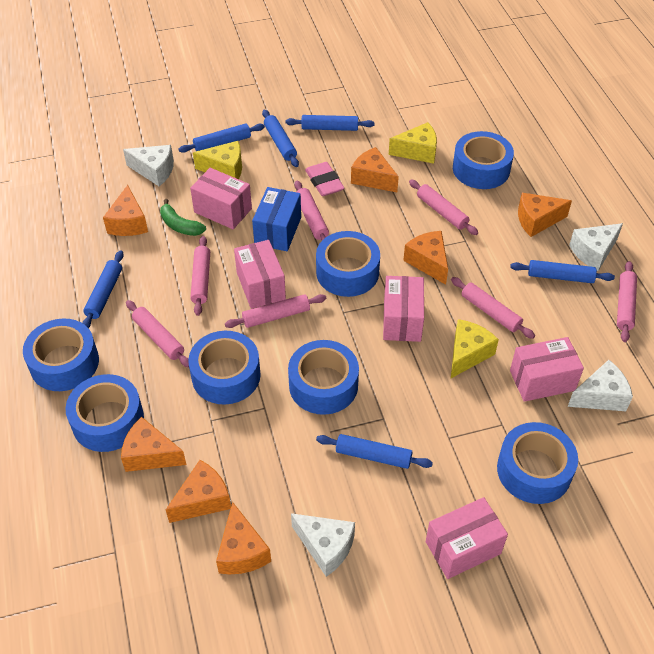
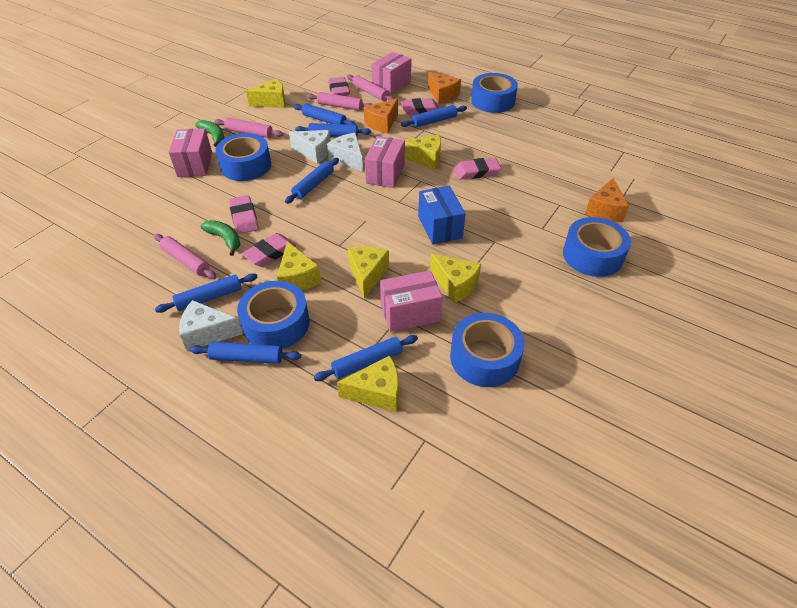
blue rolling pin: 6 -> 7
blue tape: 7 -> 5
green banana: 1 -> 2
orange cheese: 7 -> 3
pink box: 5 -> 4
pink eraser: 1 -> 5
pink rolling pin: 7 -> 4
white cheese: 4 -> 3
yellow cheese: 3 -> 6

